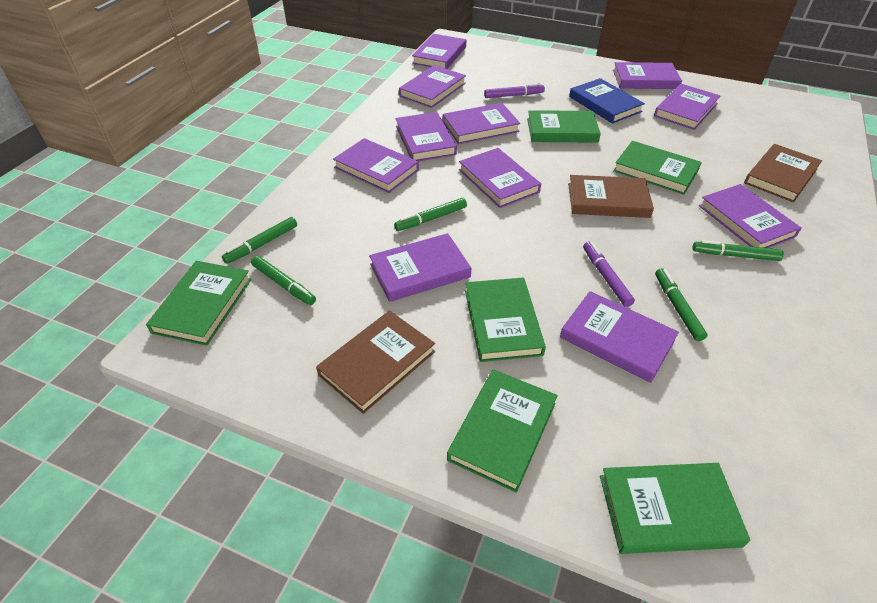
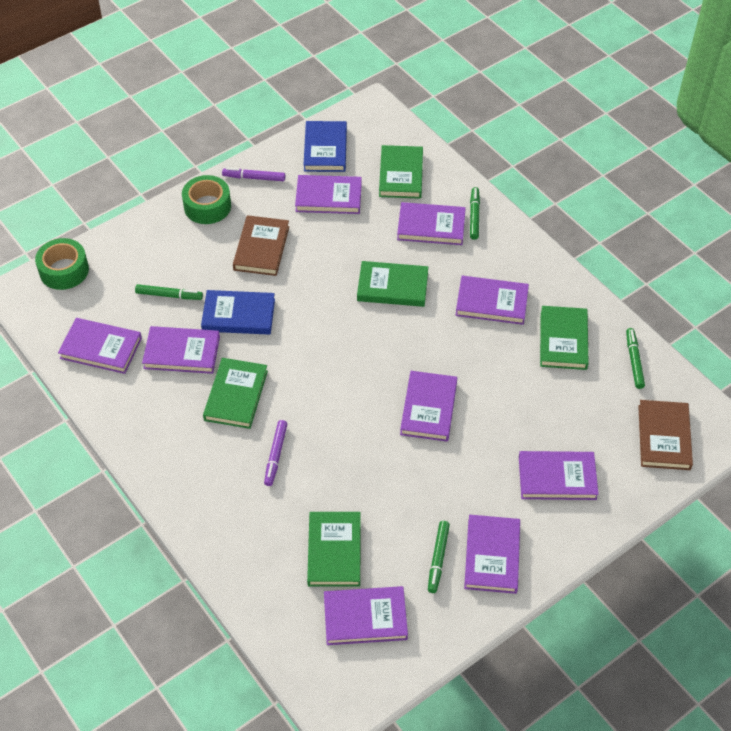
blue book: 1 -> 2
brown book: 3 -> 2
green book: 6 -> 5
green marker: 5 -> 4
green tape: 0 -> 2
purple book: 11 -> 9

